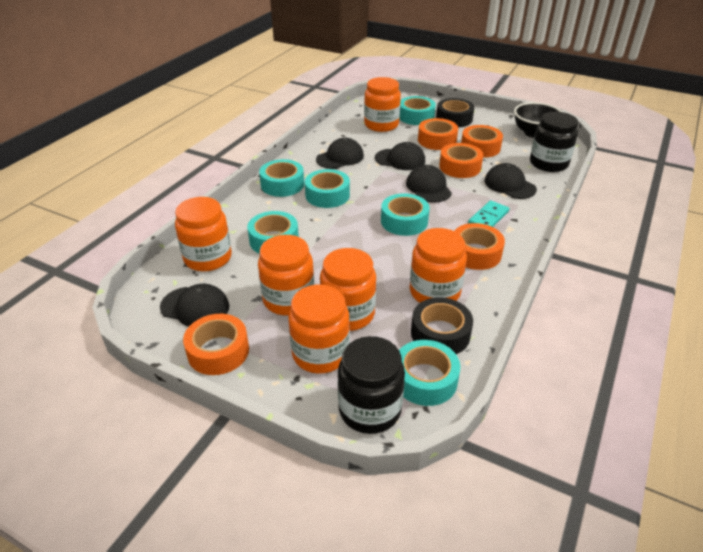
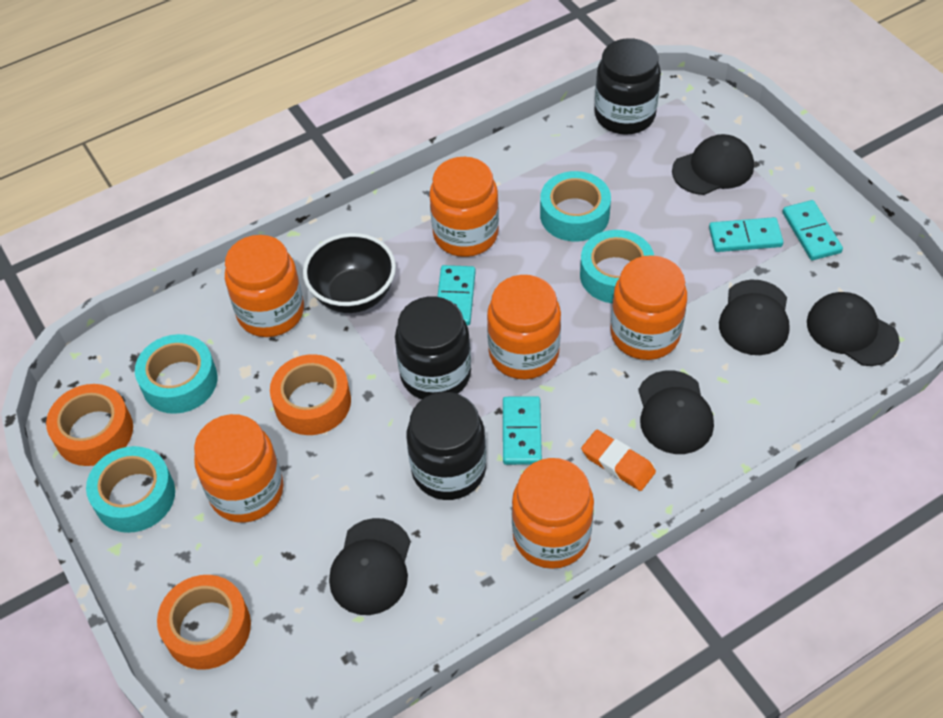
black jar: 2 -> 3
black tape: 2 -> 0
orange eraser: 0 -> 1
orange tape: 5 -> 3
turquoise domino: 1 -> 4
turquoise tape: 6 -> 4

